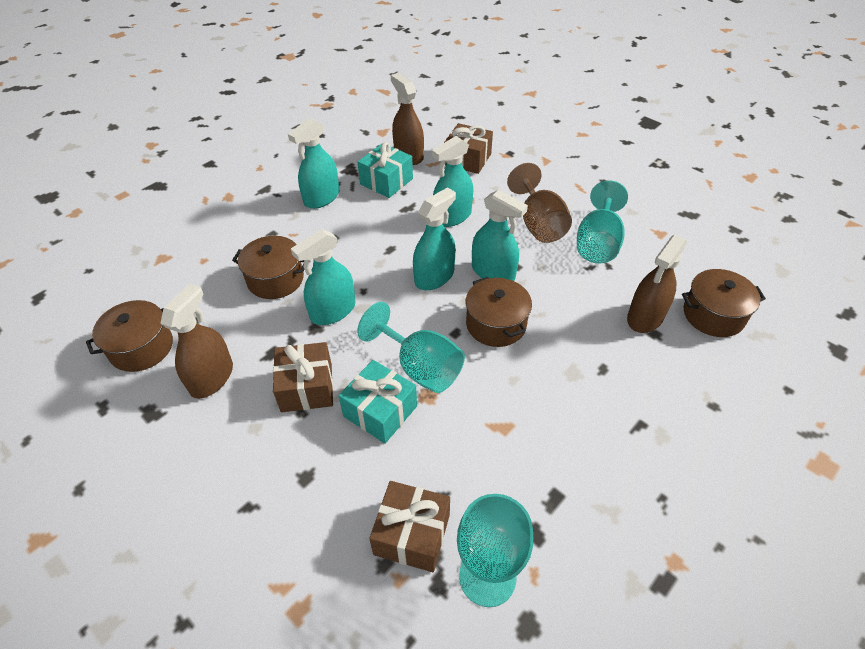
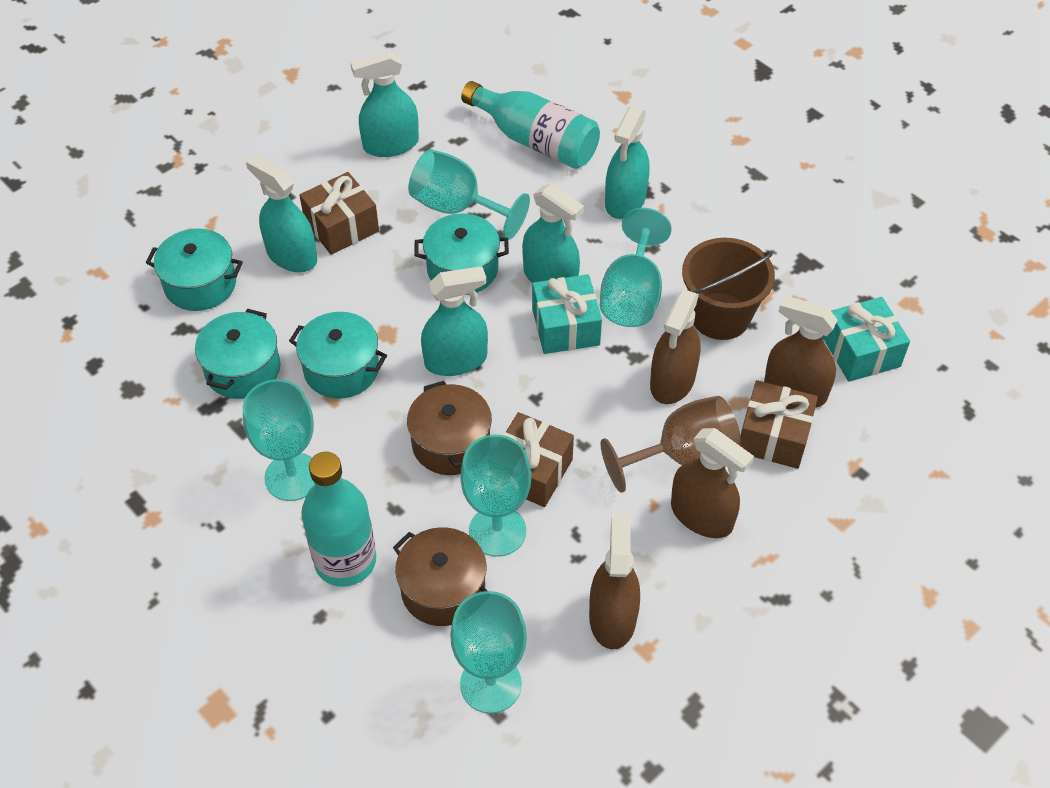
brown bucket: 0 -> 1
brown pot: 4 -> 2
brown spray bottle: 3 -> 4
turquoise bottle: 0 -> 2
turquoise goblet: 3 -> 5
turquoise pot: 0 -> 4

